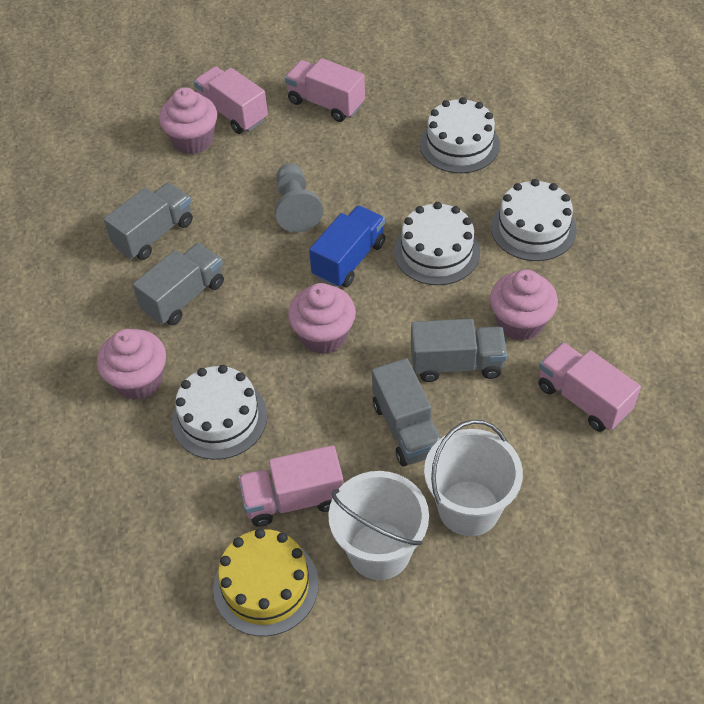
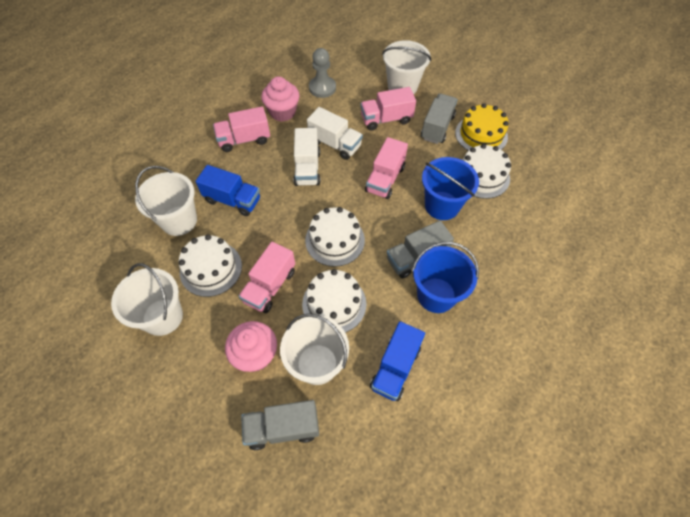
blue bucket: 0 -> 2
blue truck: 1 -> 2
grey truck: 4 -> 3
pink cupcake: 4 -> 2
white bucket: 2 -> 4
white truck: 0 -> 2

